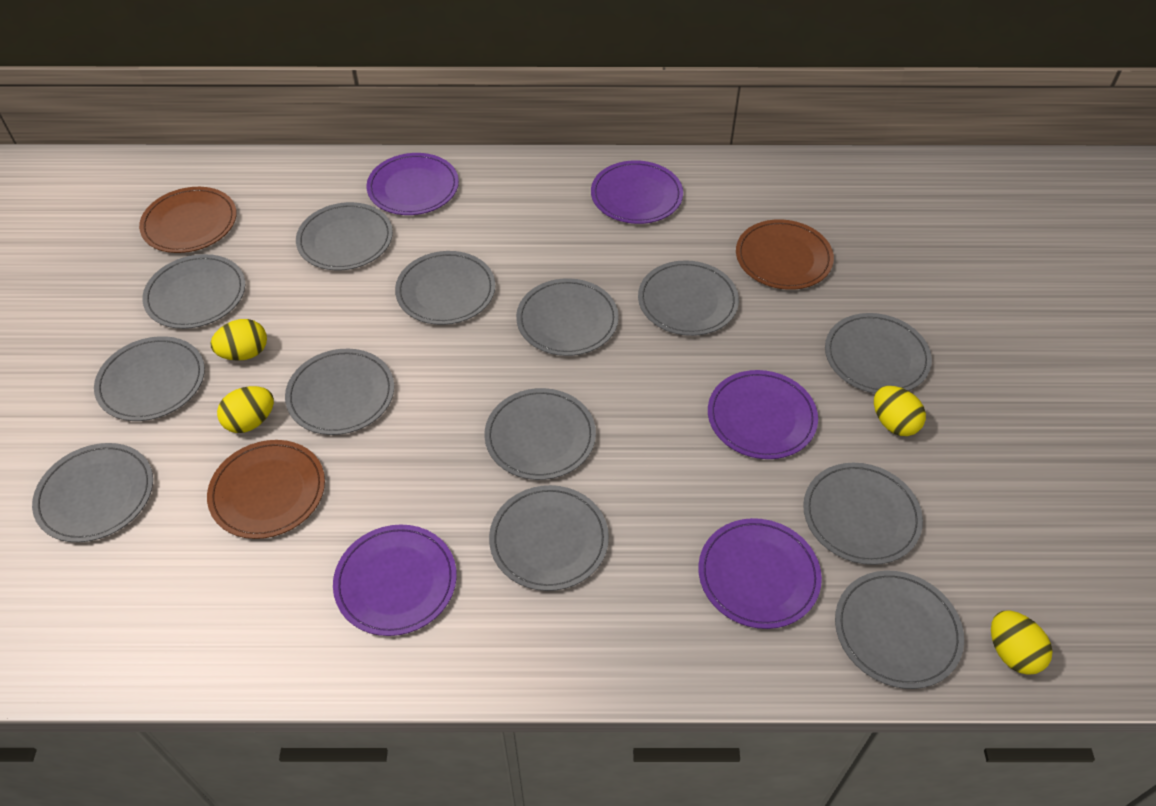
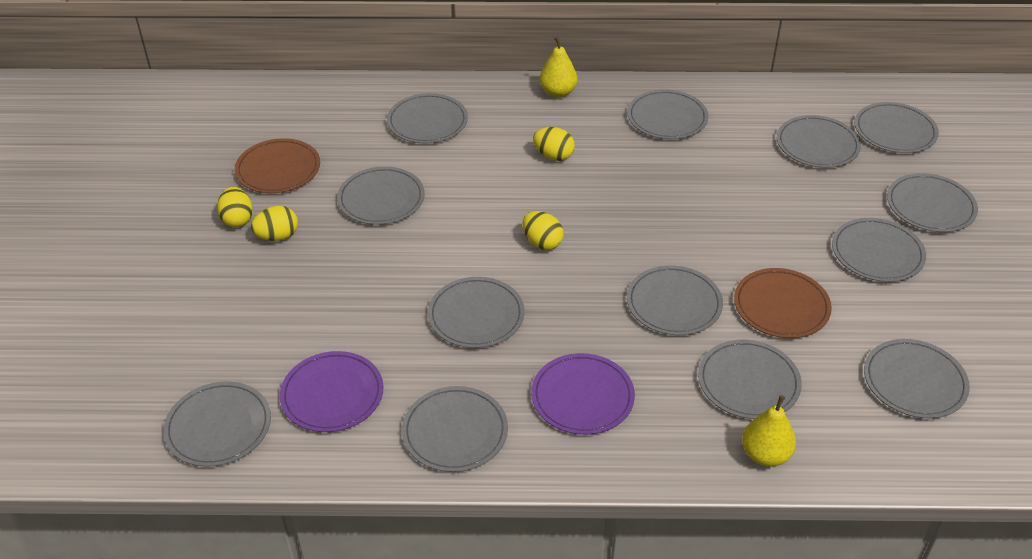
brown plate: 3 -> 2
purple plate: 5 -> 2
yellow pear: 0 -> 2

